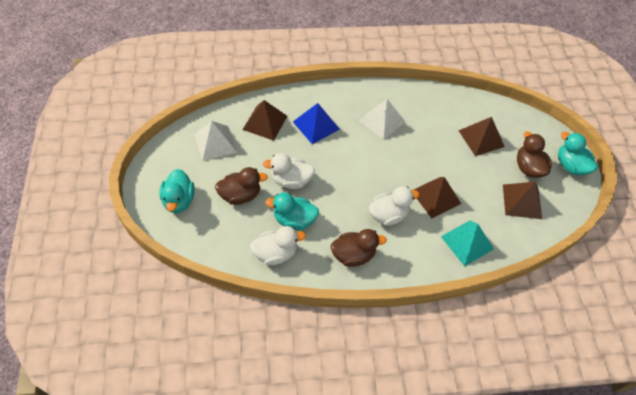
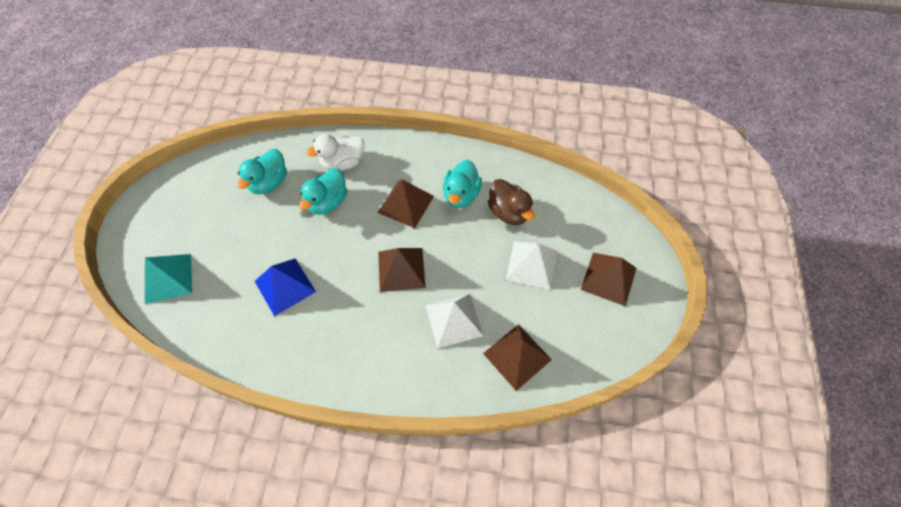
brown duck: 3 -> 1
white duck: 3 -> 1

